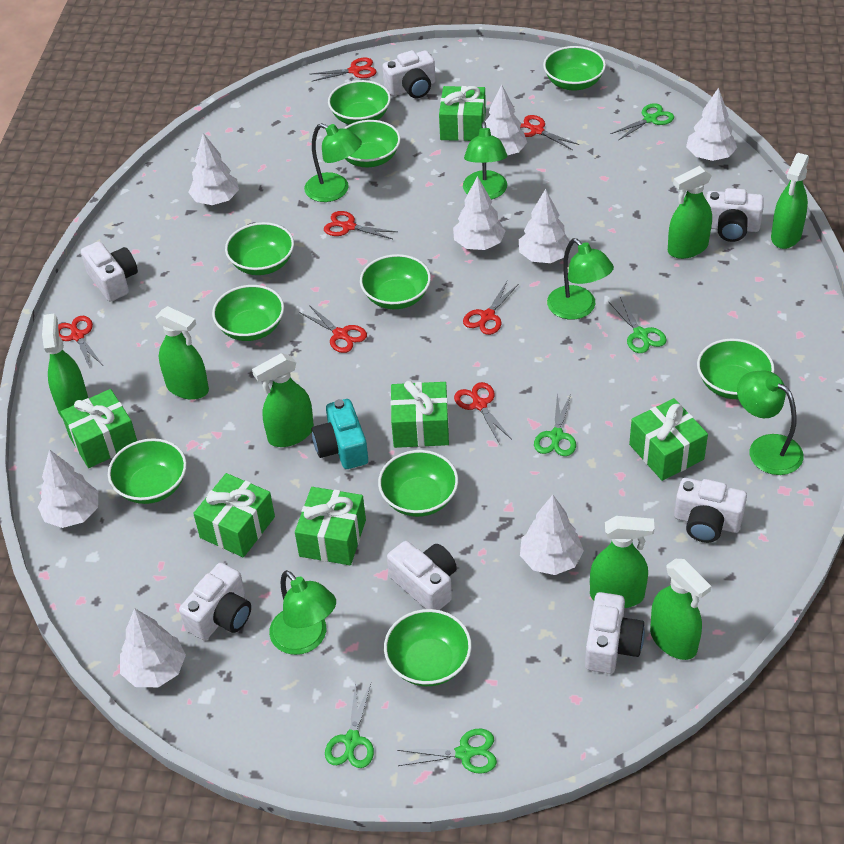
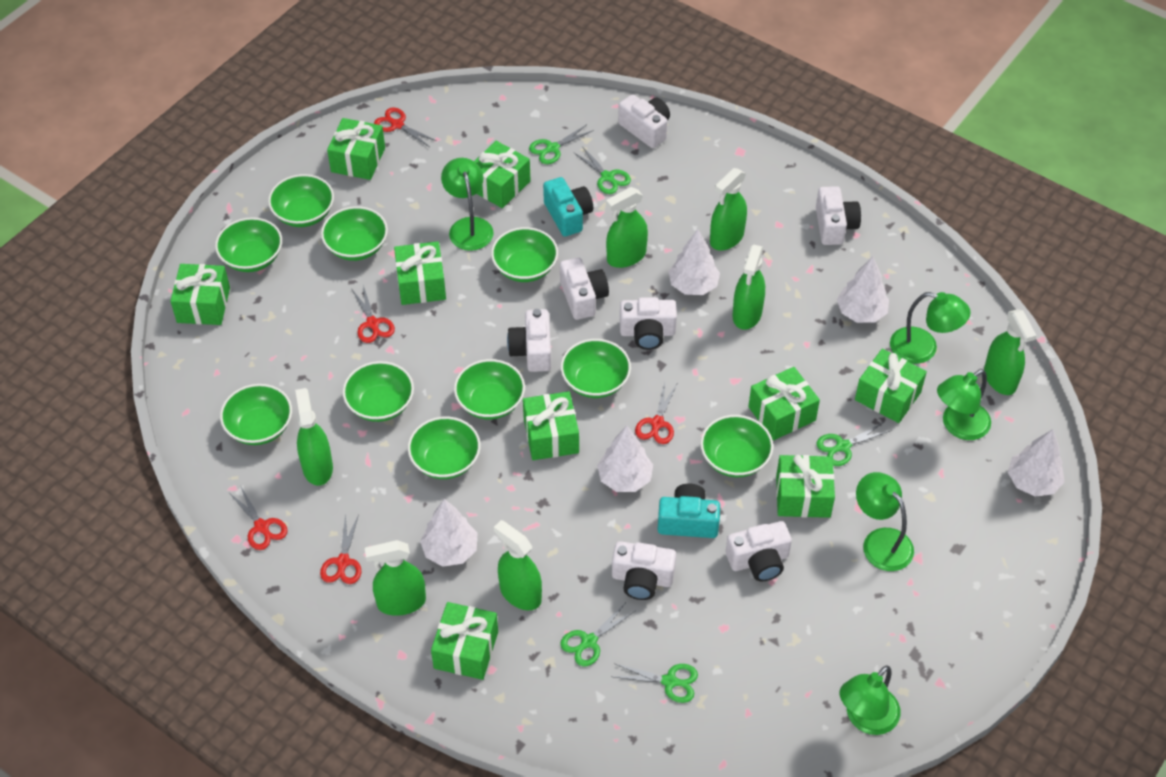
green gift: 6 -> 9
red scissors: 7 -> 5
turquoise camera: 1 -> 2
white tree: 8 -> 5

